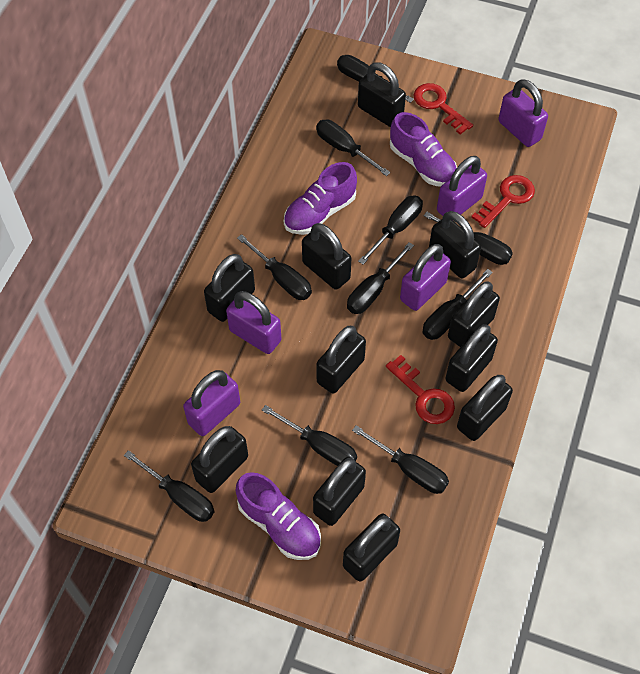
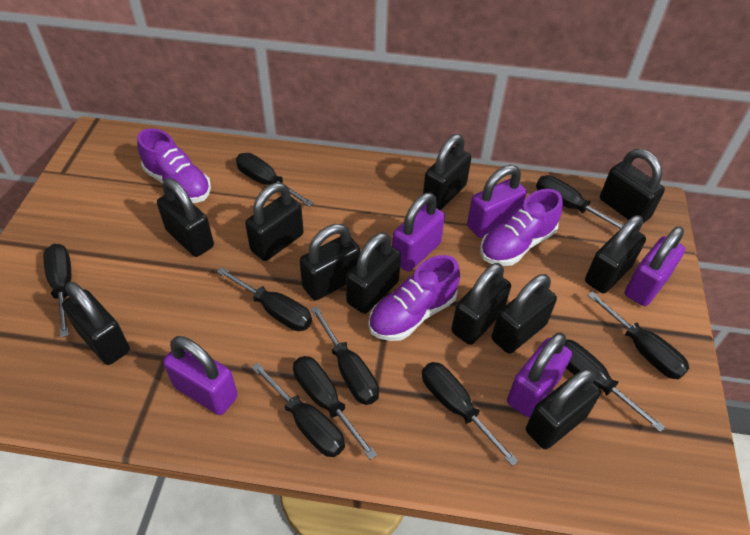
red key: 3 -> 0

